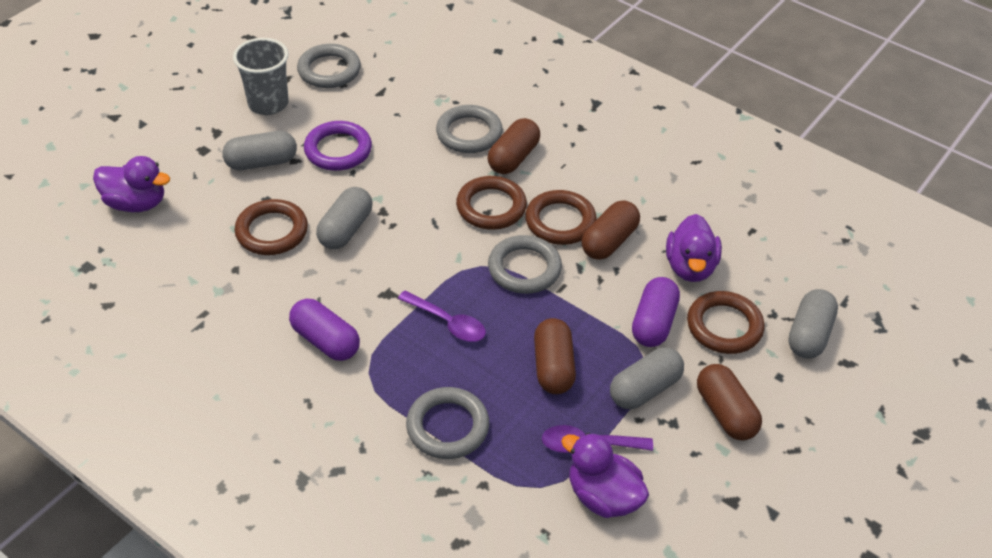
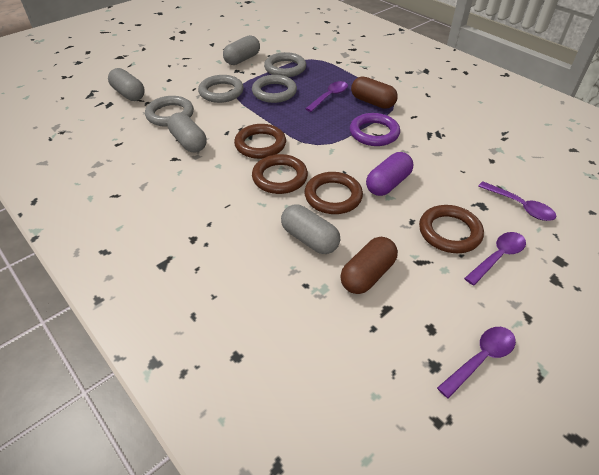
brown capsule: 4 -> 2
grey cup: 1 -> 0
purple capsule: 2 -> 1
purple duck: 3 -> 0
purple spoon: 2 -> 4

